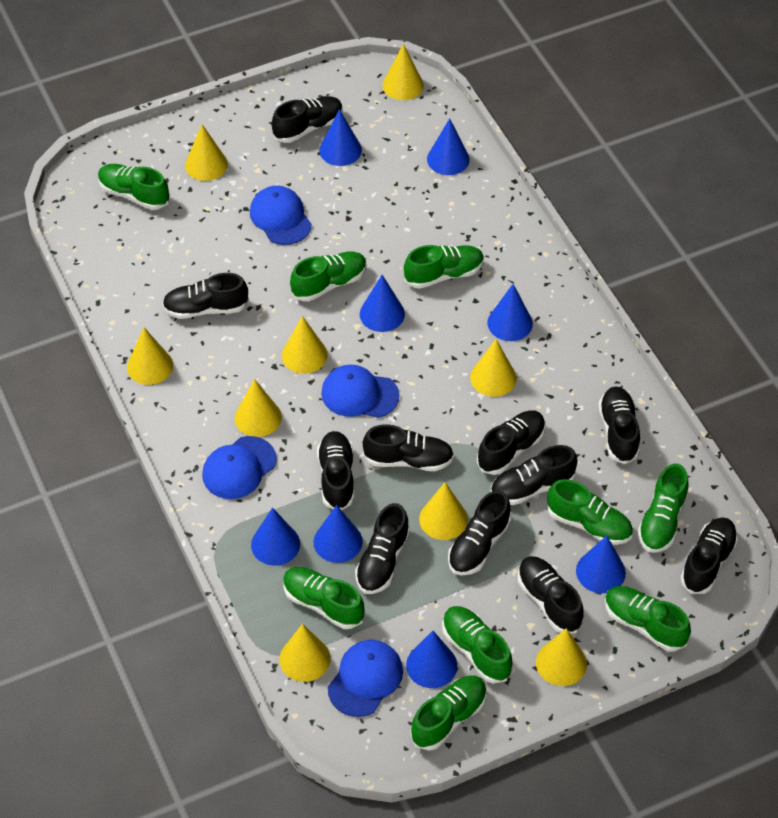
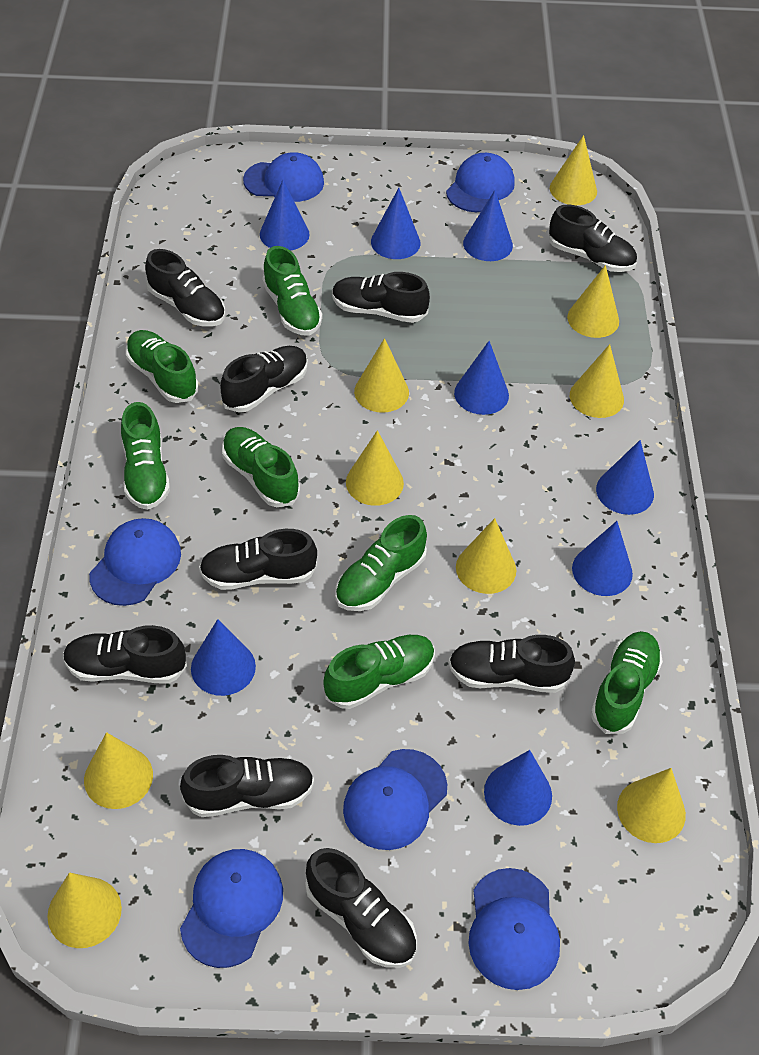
black shoe: 11 -> 9
blue cap: 4 -> 6
green shoe: 9 -> 7

